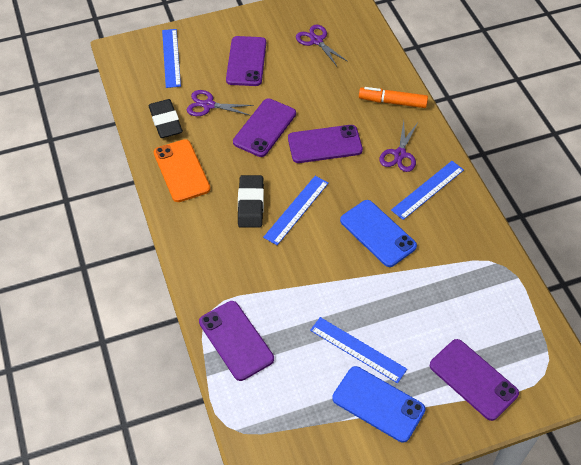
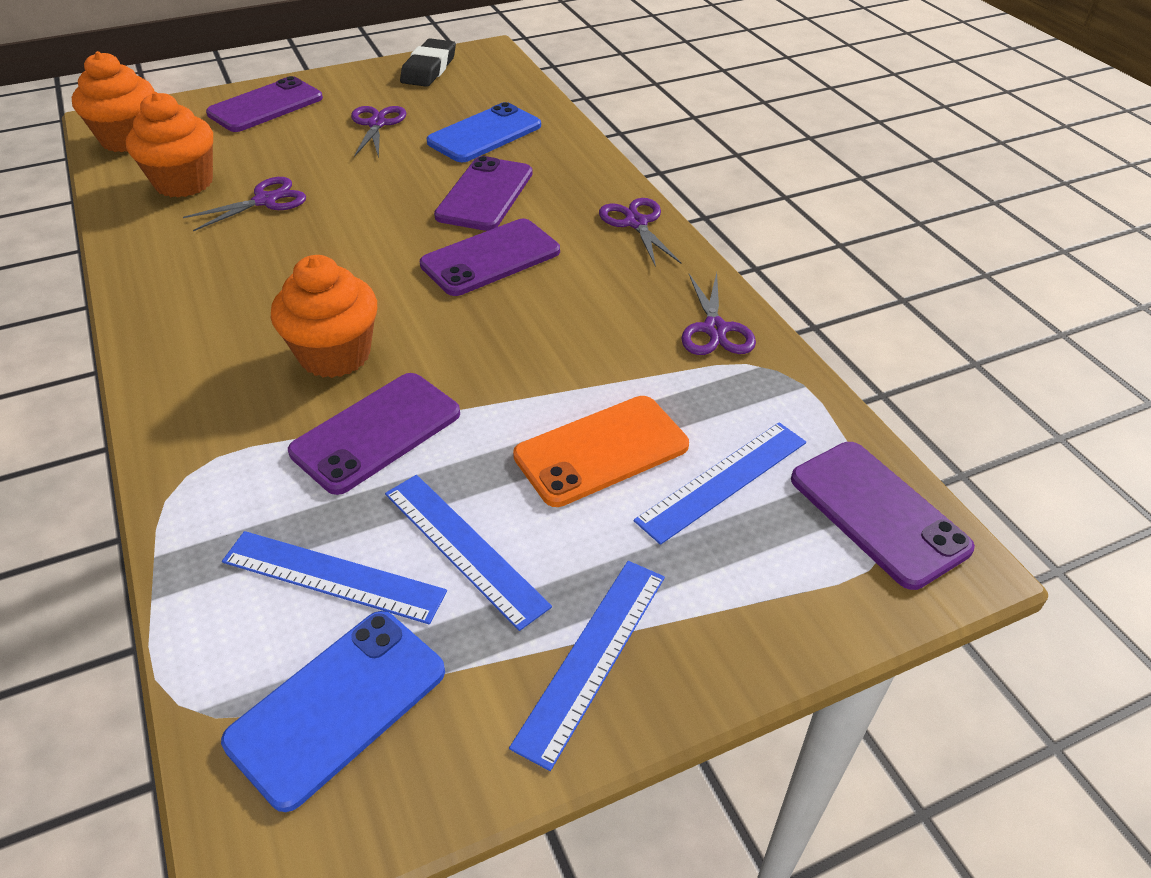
black eraser: 2 -> 1
orange cupcake: 0 -> 3
orange marker: 1 -> 0
purple scissors: 3 -> 4

